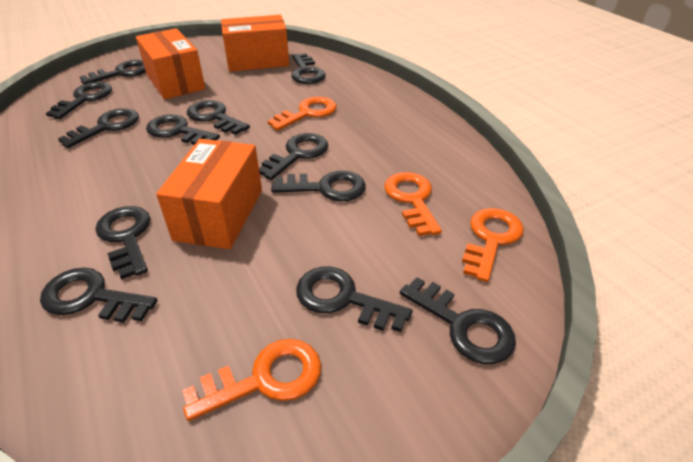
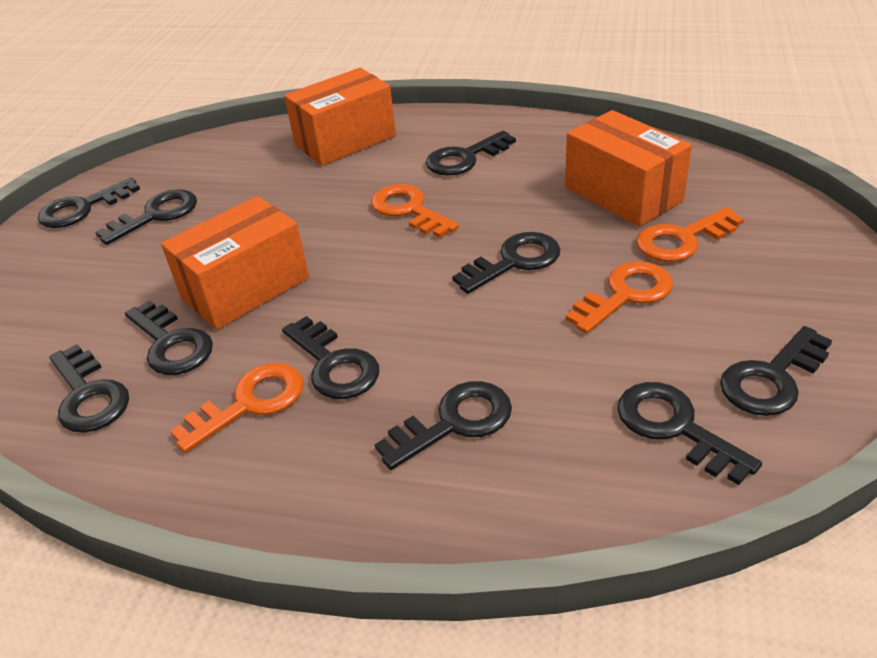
black key: 12 -> 10

